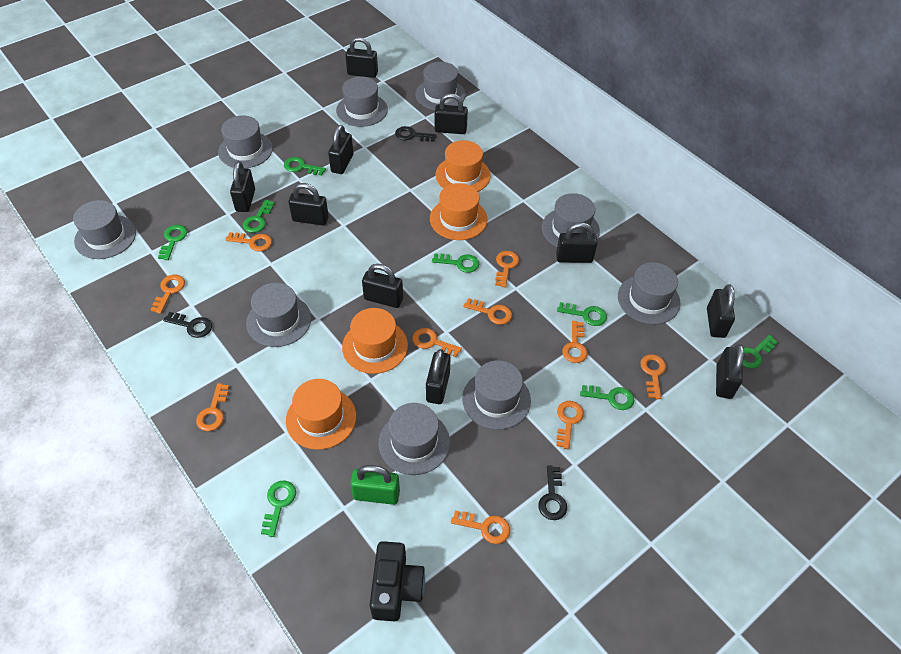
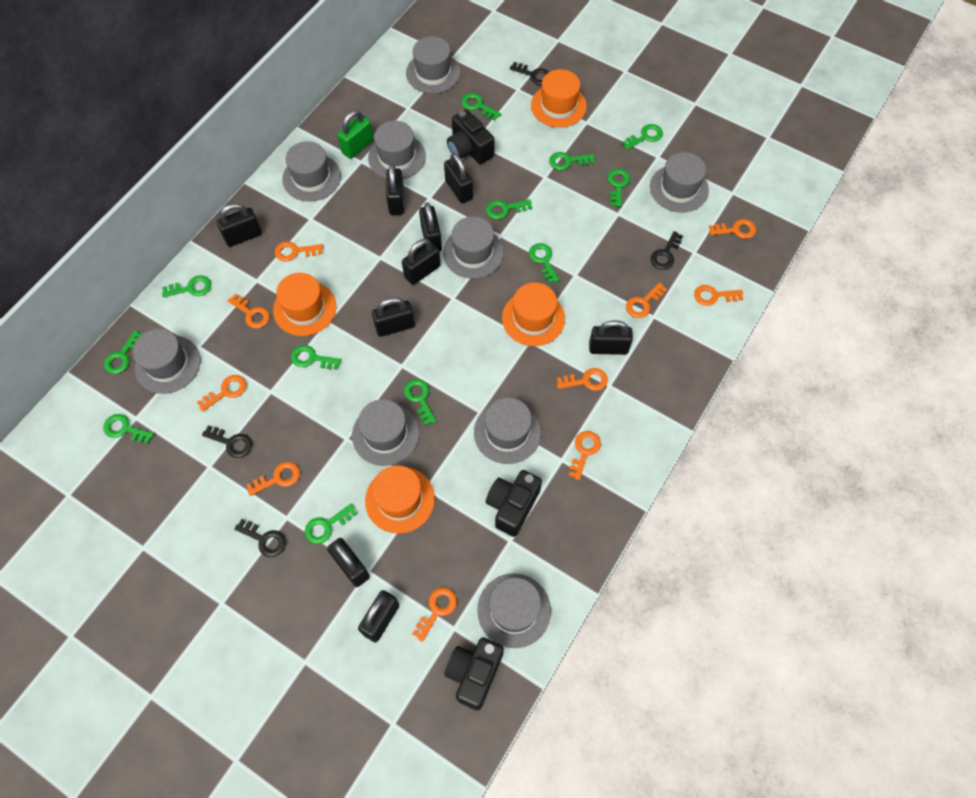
black camera: 1 -> 3
black key: 3 -> 4
black padlock: 10 -> 9
green key: 8 -> 12

